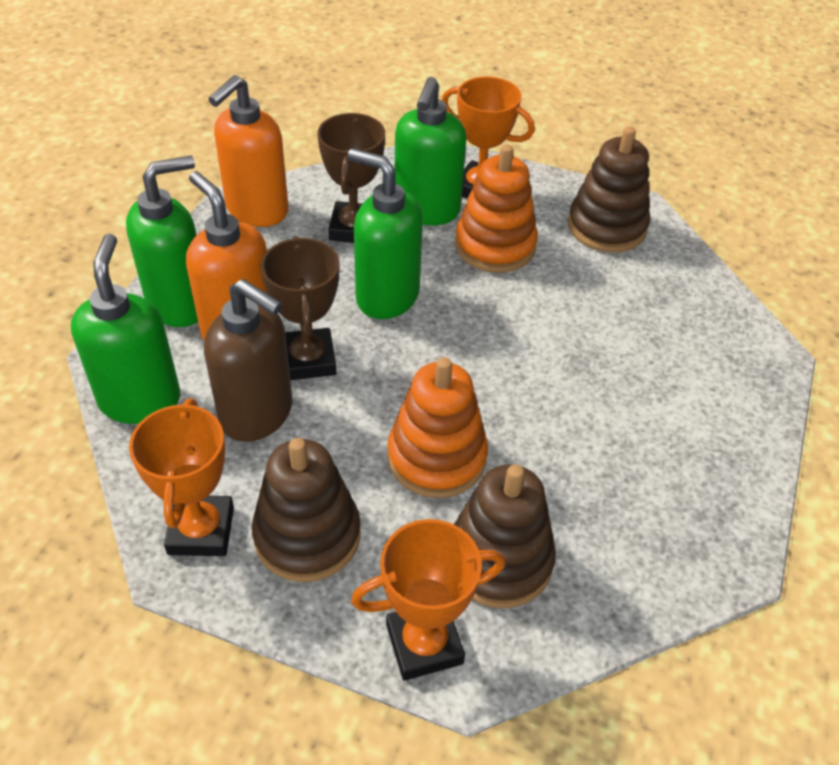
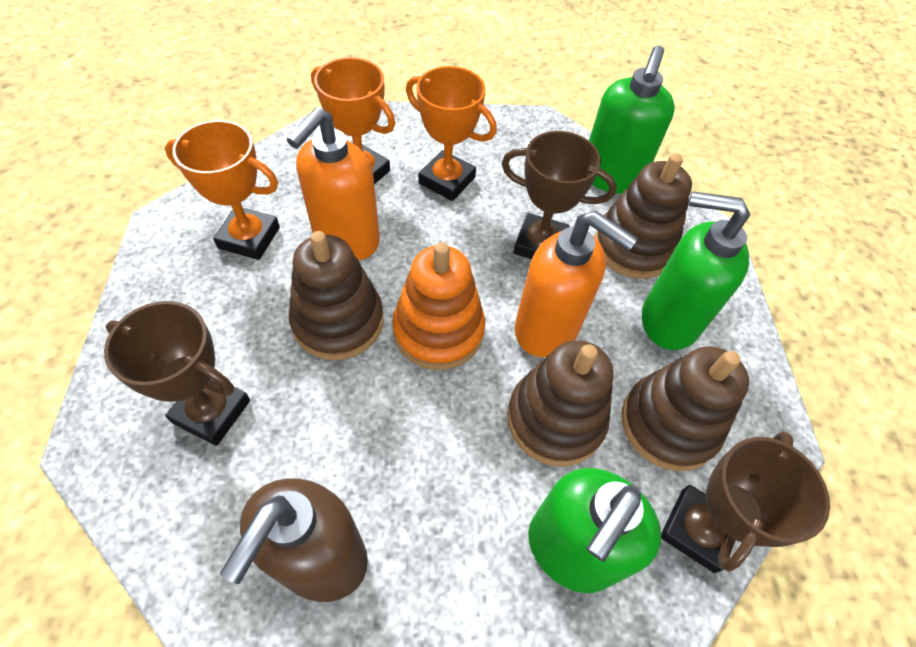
brown stacking toy: 3 -> 4
brown trophy: 2 -> 3
green soap dispenser: 4 -> 3
orange stacking toy: 2 -> 1

